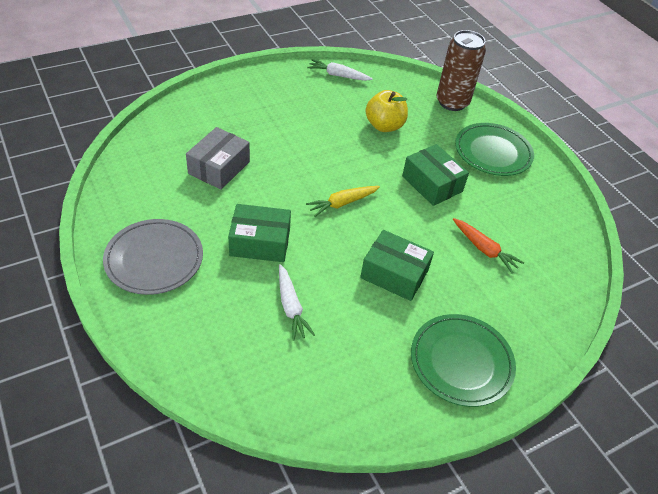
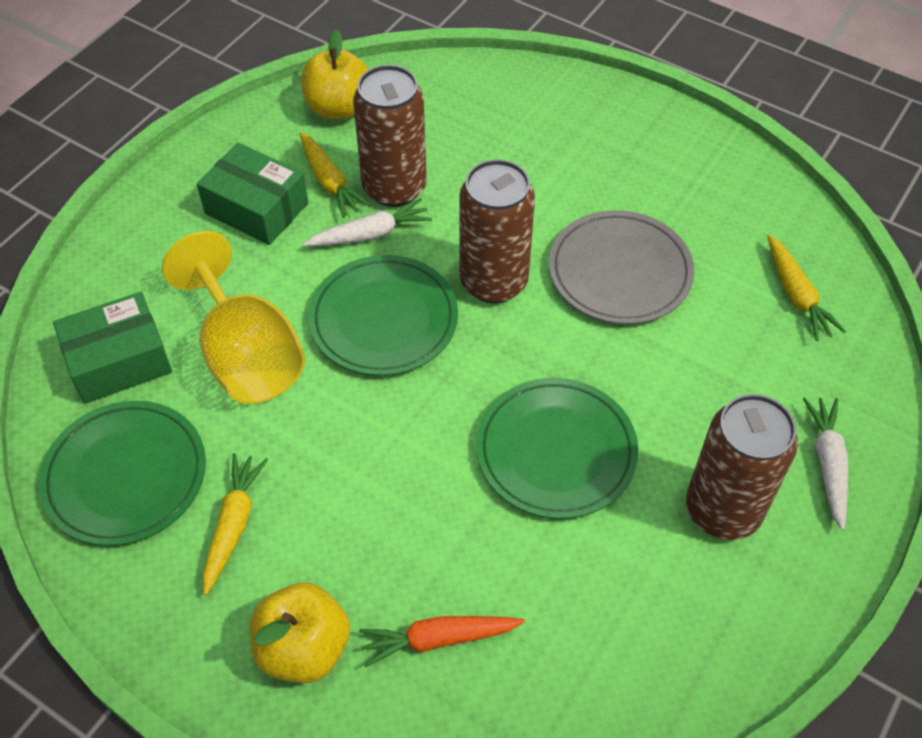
brown can: 1 -> 3
green box: 3 -> 2
green plate: 2 -> 3
grey box: 1 -> 0
yellow apple: 1 -> 2
yellow carrot: 1 -> 3
yellow goblet: 0 -> 1

